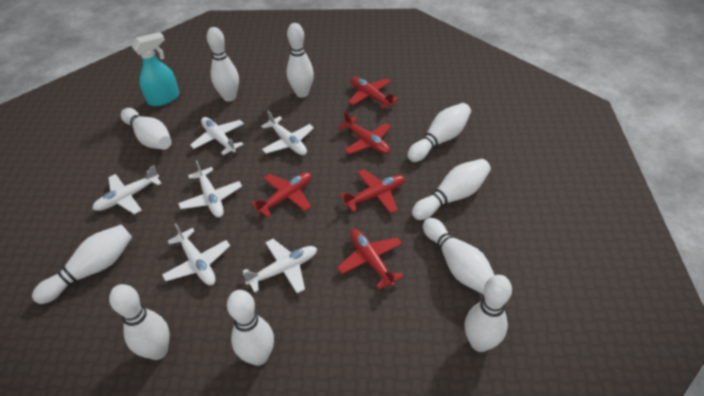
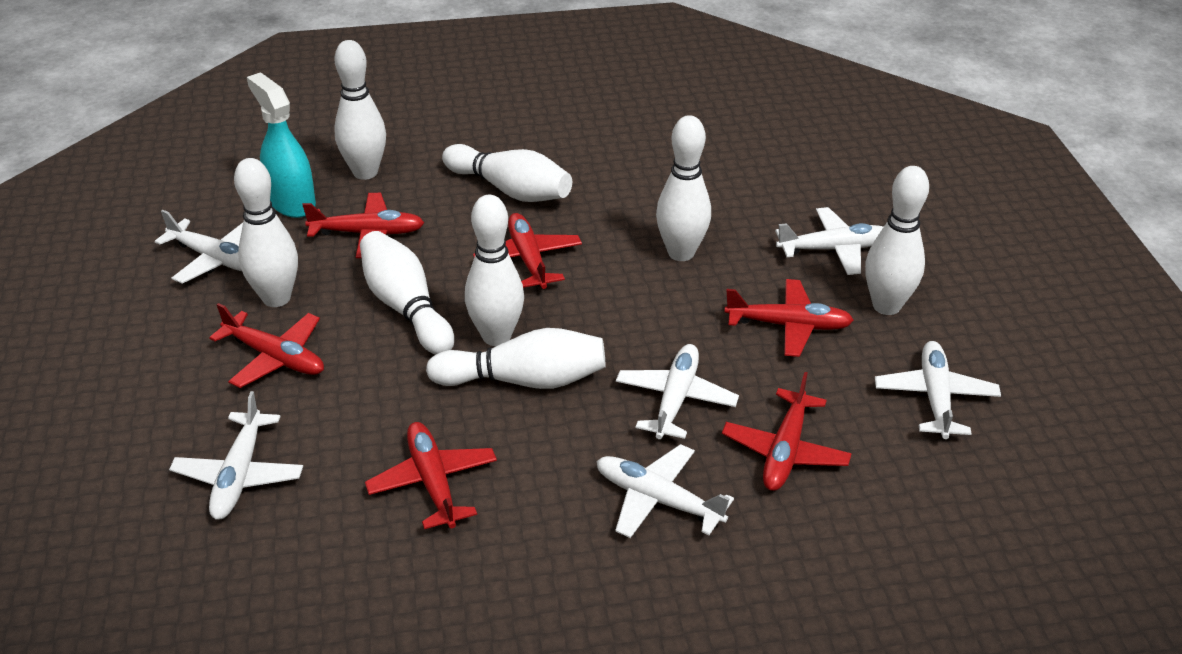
red plane: 5 -> 6
white bowling pin: 10 -> 8

